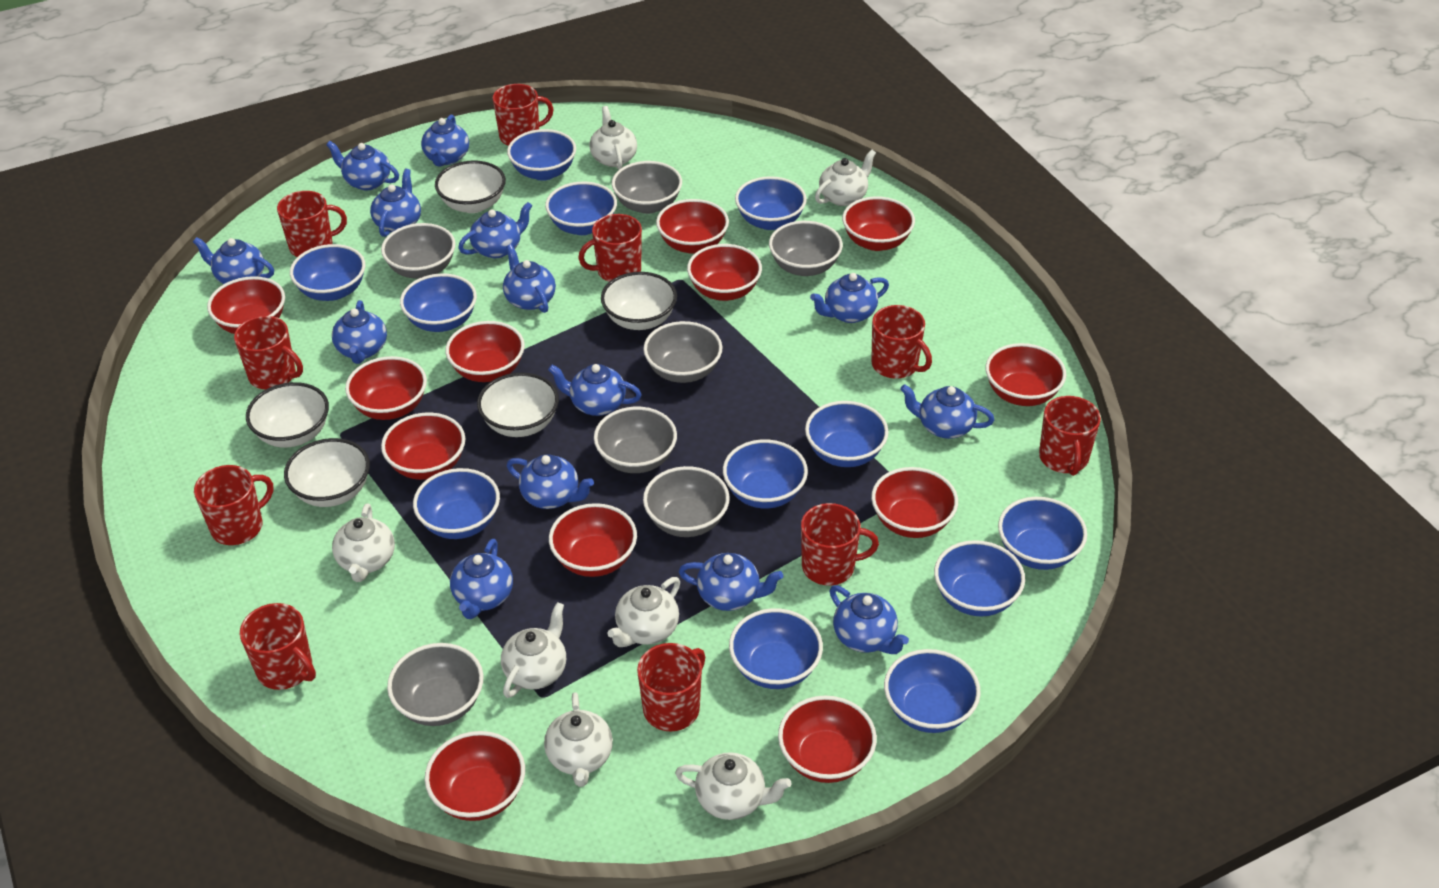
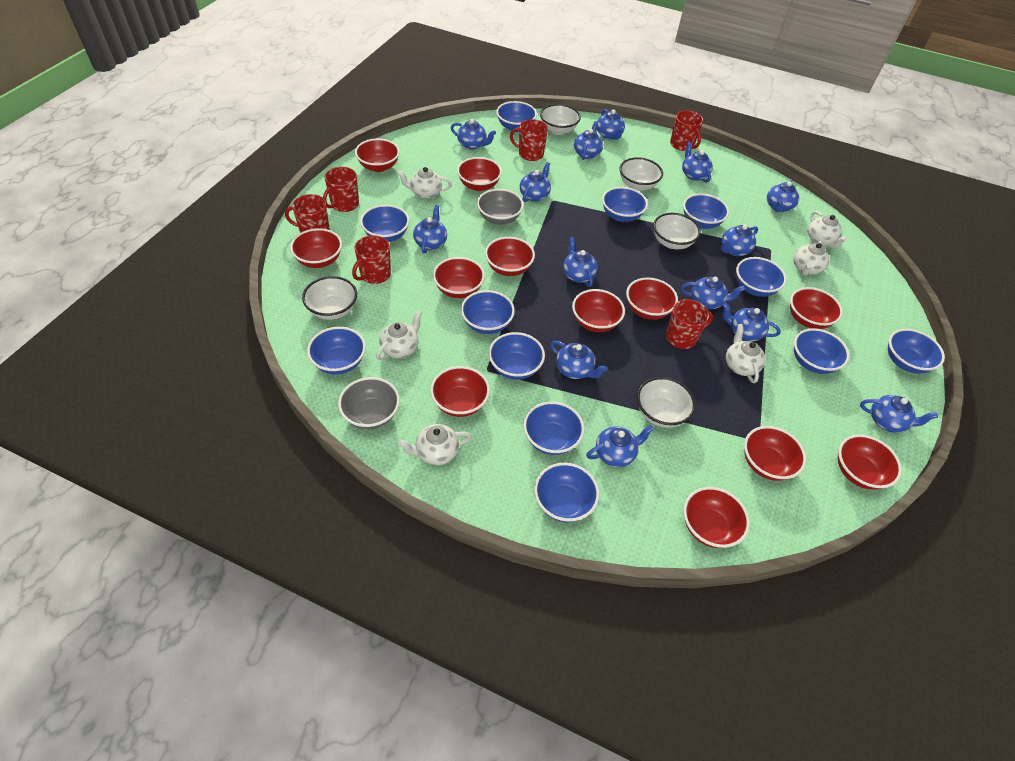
grey bowl: 7 -> 2
red mug: 10 -> 6
white teapot: 7 -> 6

